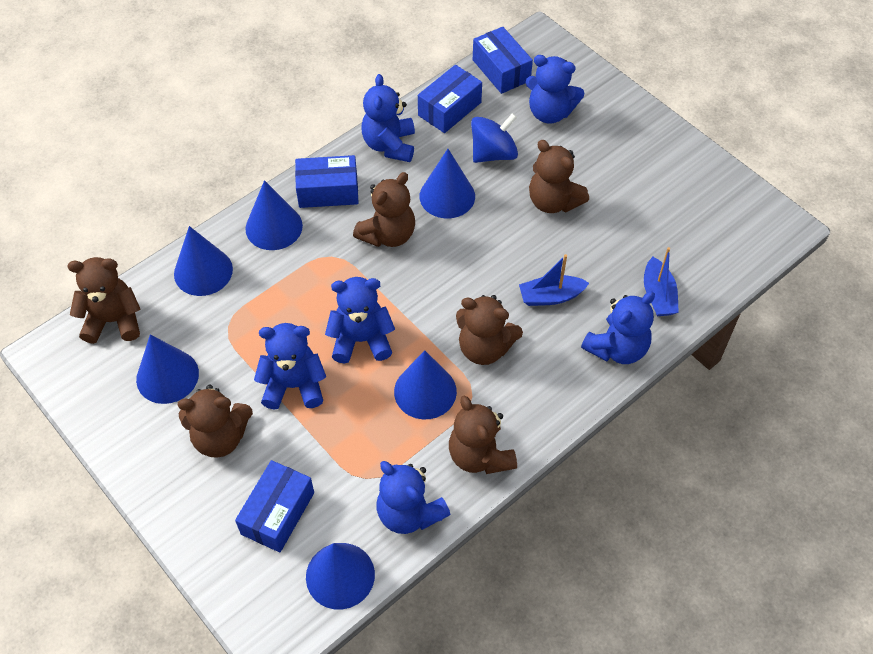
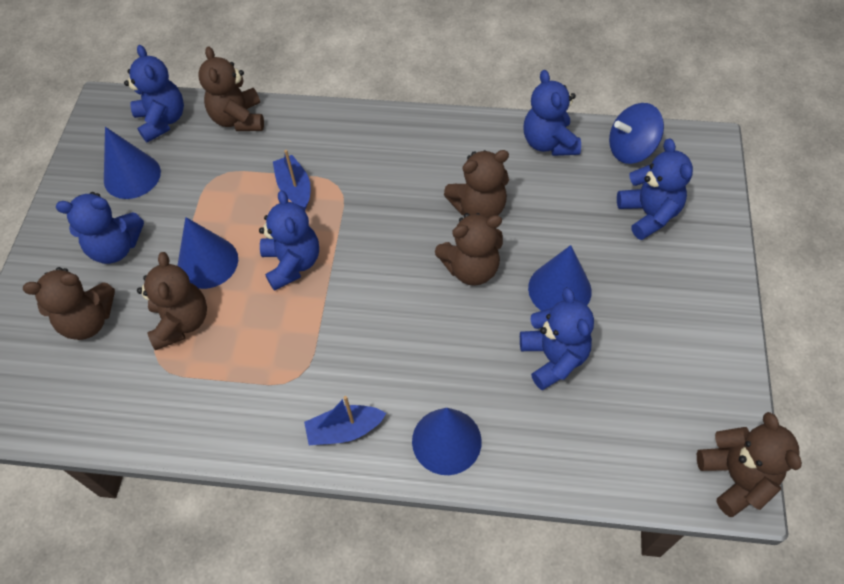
blue box: 4 -> 0
blue cone: 6 -> 4

